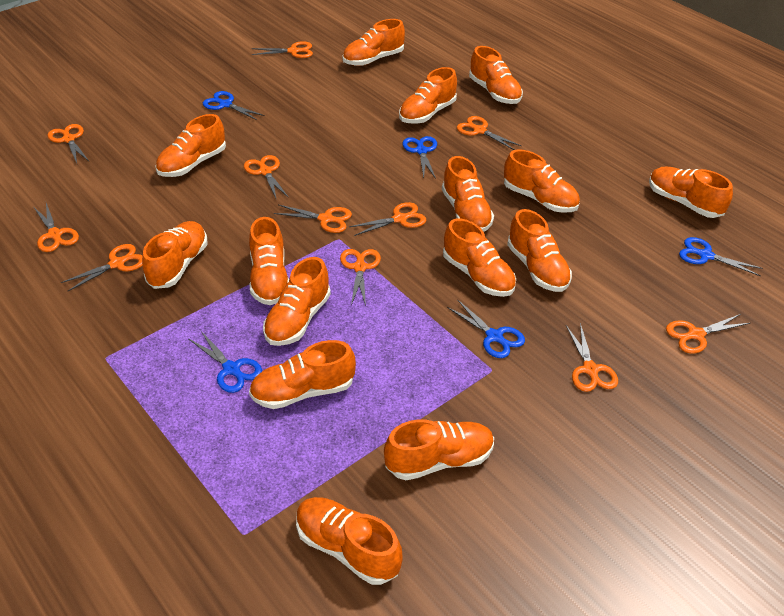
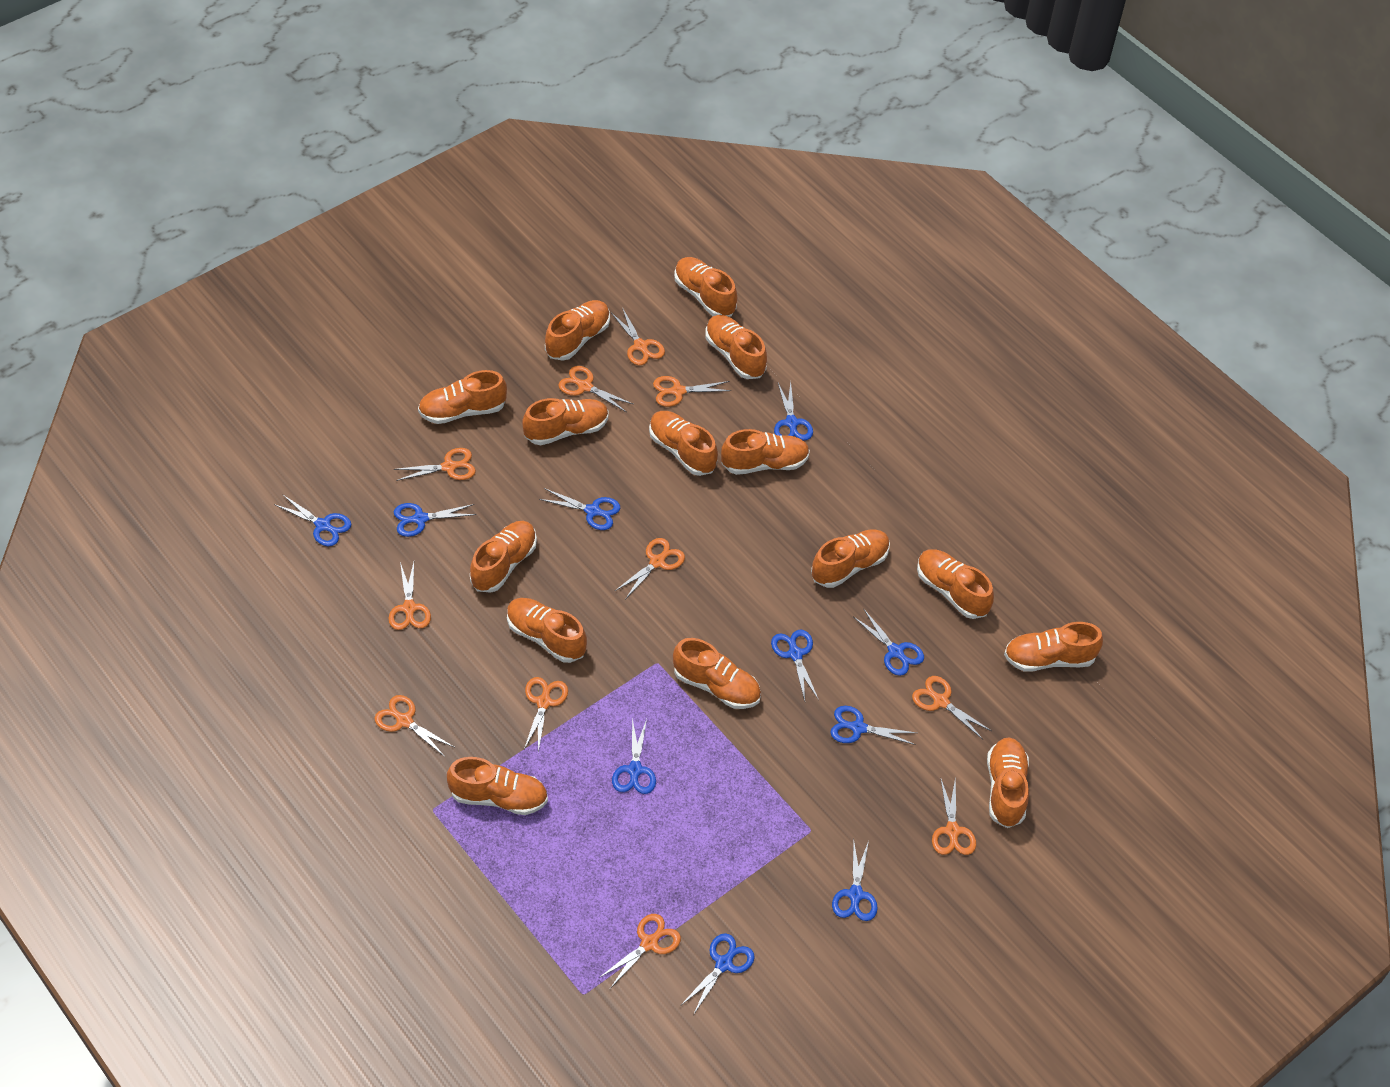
blue scissors: 5 -> 10

